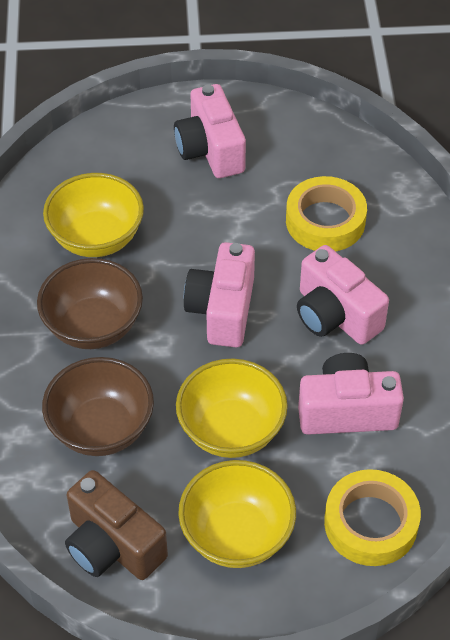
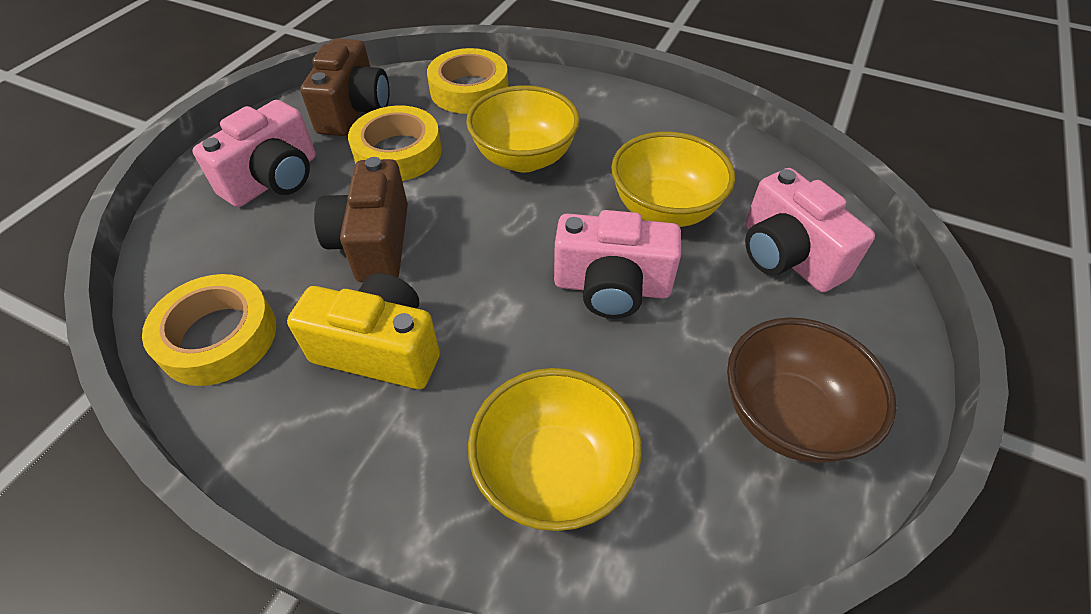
brown bowl: 2 -> 1
brown camera: 1 -> 2
pink camera: 4 -> 3
yellow camera: 0 -> 1
yellow tape: 2 -> 3

